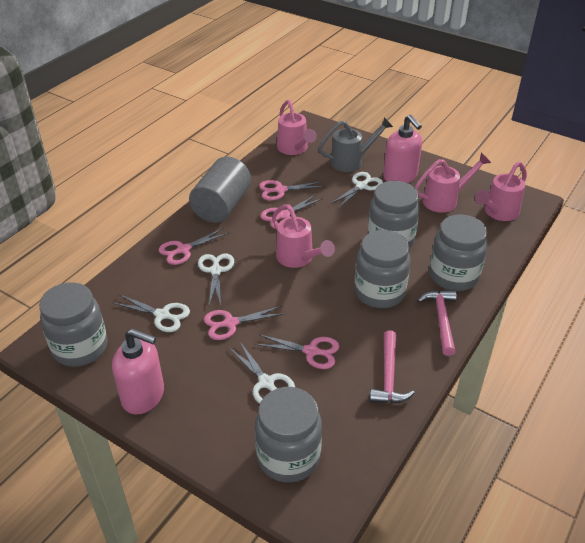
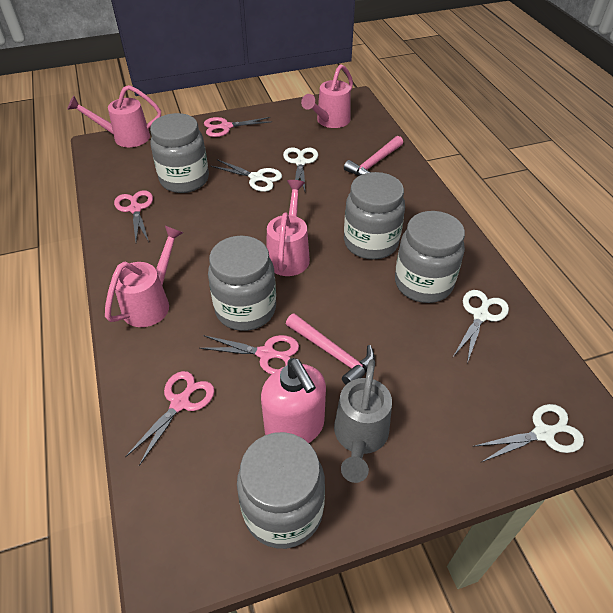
grey cylinder: 1 -> 0
pink scissors: 5 -> 4
pink soap dispenser: 2 -> 1

